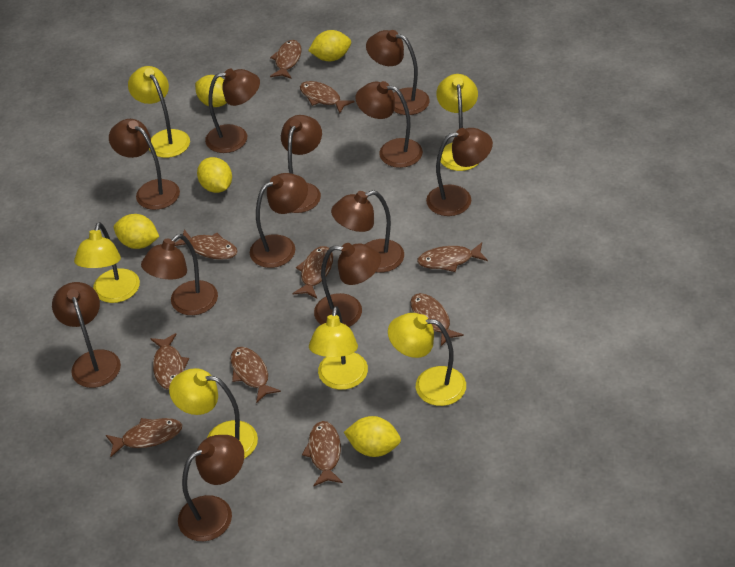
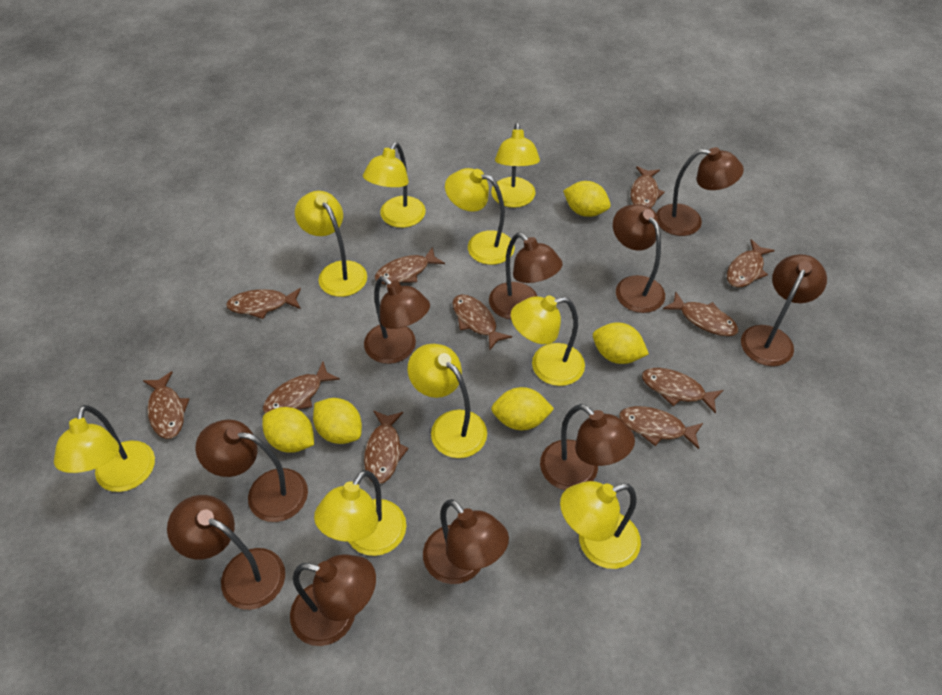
brown fish: 10 -> 11
brown lamp: 12 -> 10
yellow lamp: 6 -> 9

